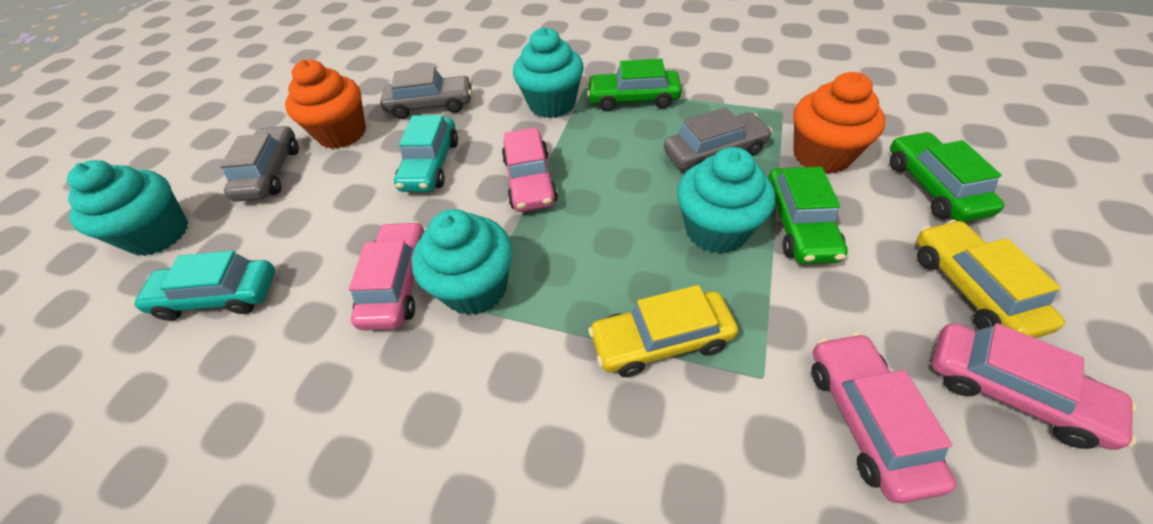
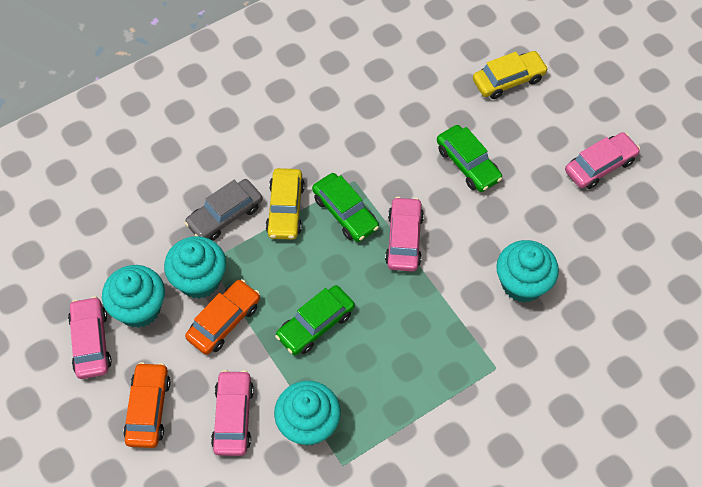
grey car: 3 -> 1
orange car: 0 -> 2
orange cupcake: 2 -> 0
turquoise car: 2 -> 0

